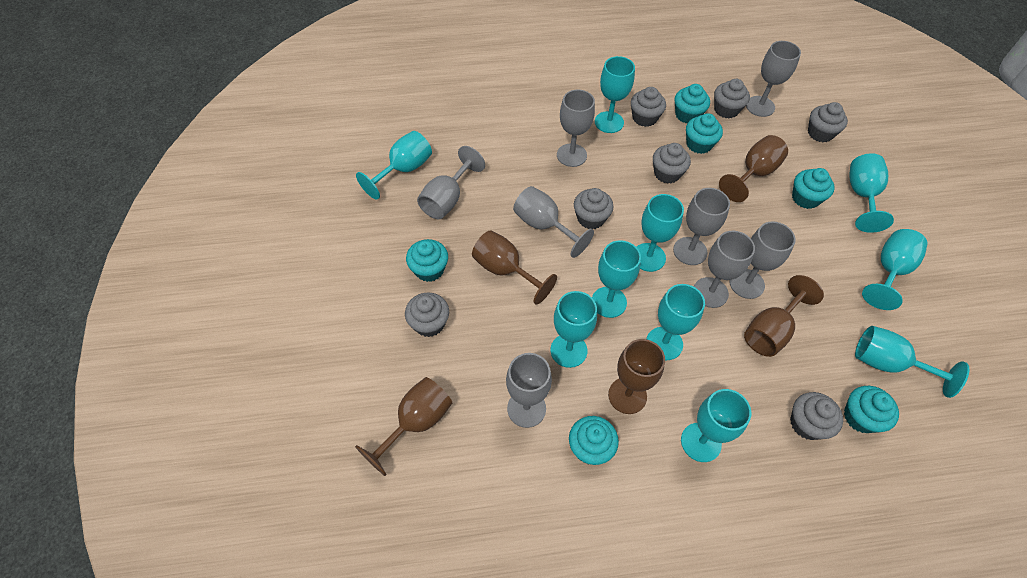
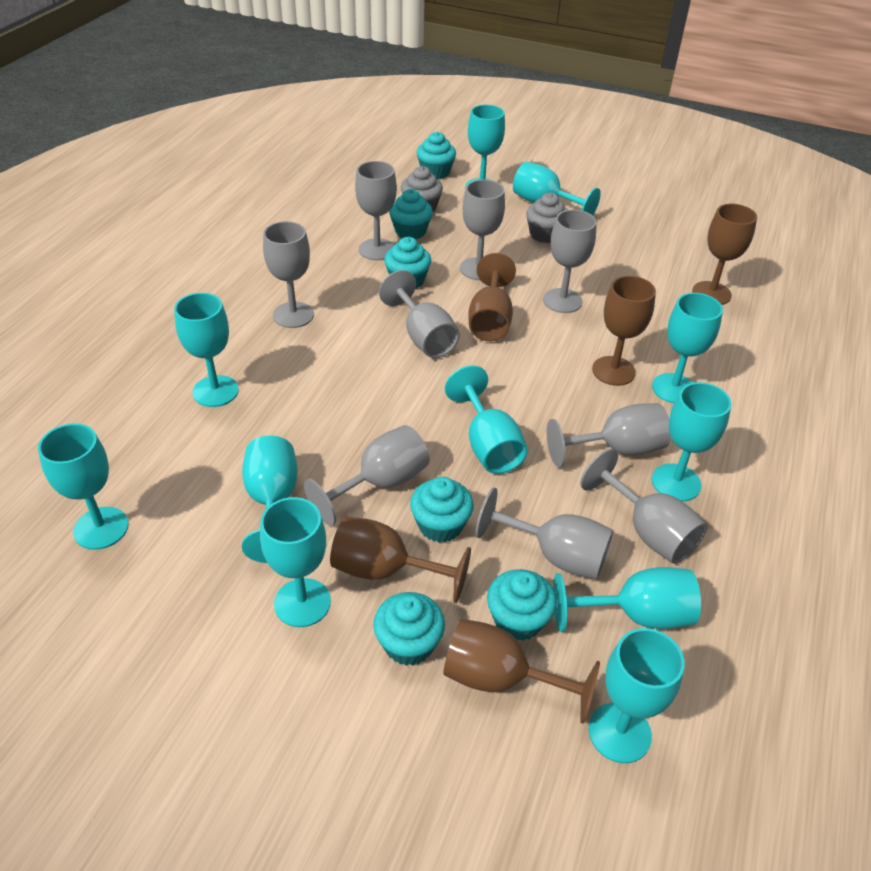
grey cupcake: 7 -> 2
grey goblet: 8 -> 9
turquoise goblet: 10 -> 11

